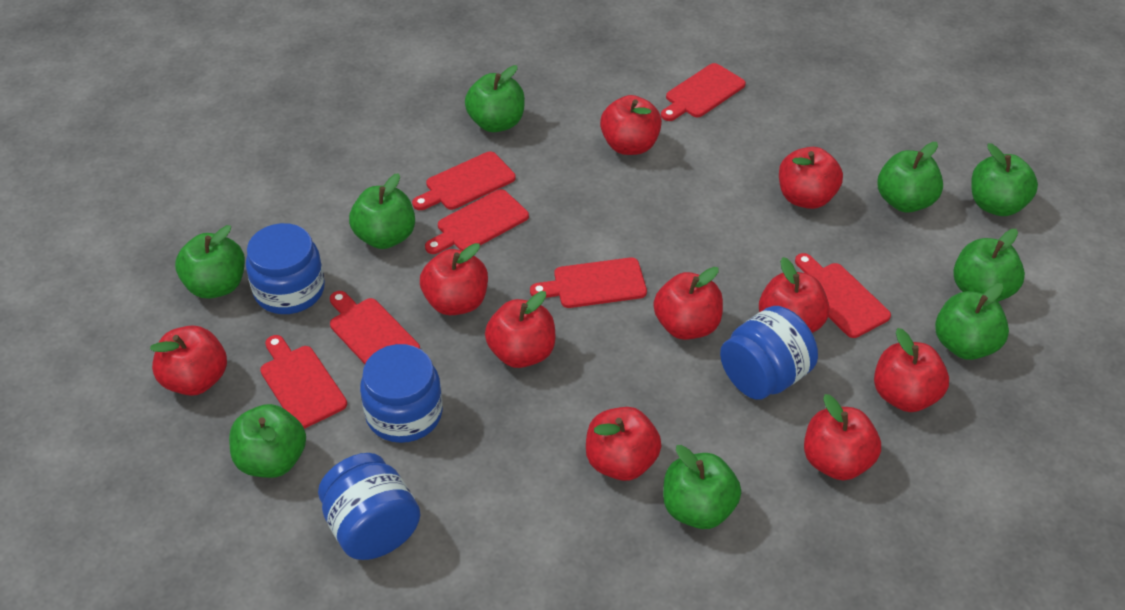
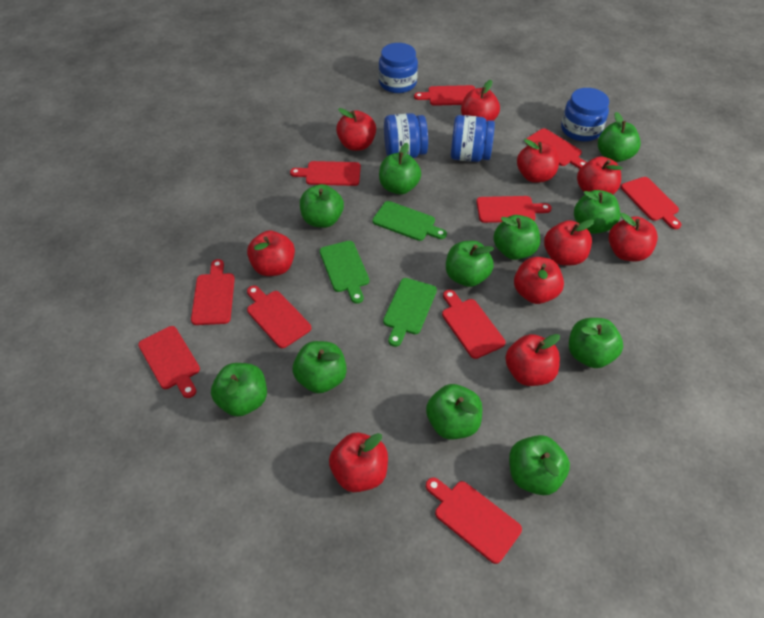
green apple: 9 -> 11
green cutting board: 0 -> 3
red cutting board: 7 -> 10

